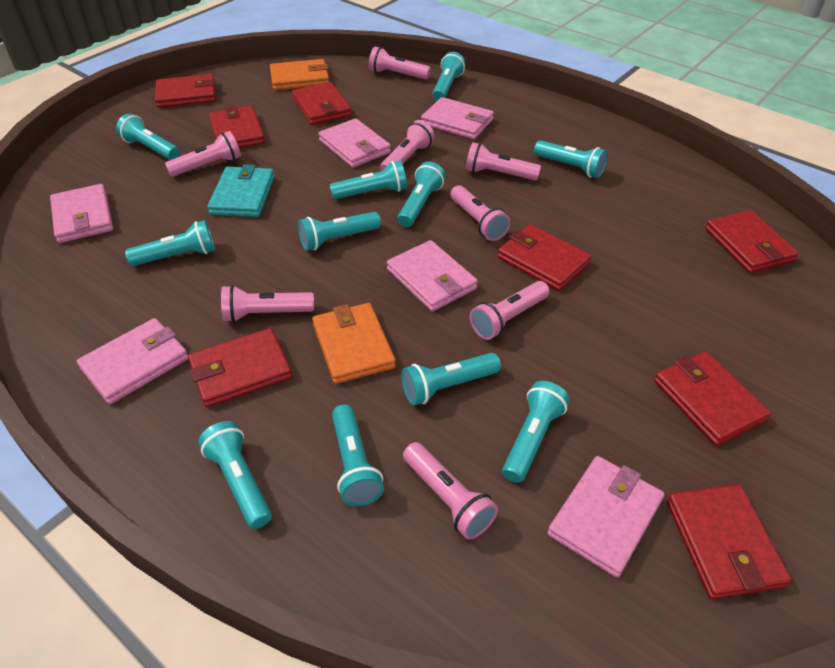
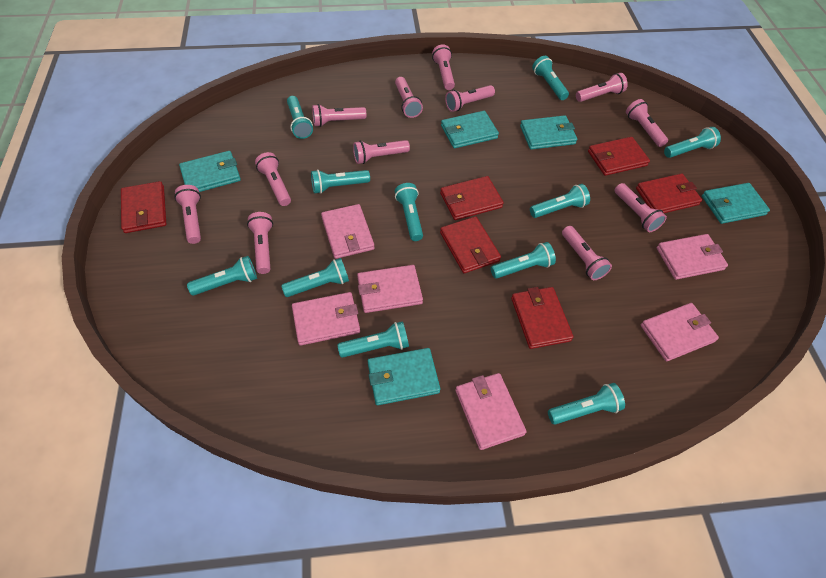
orange wallet: 2 -> 0
pink flashlight: 8 -> 12
red wallet: 8 -> 6
turquoise wallet: 1 -> 5

